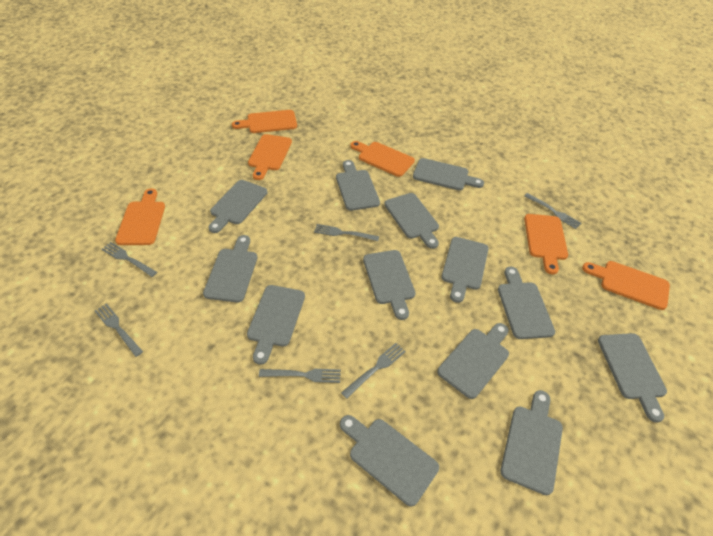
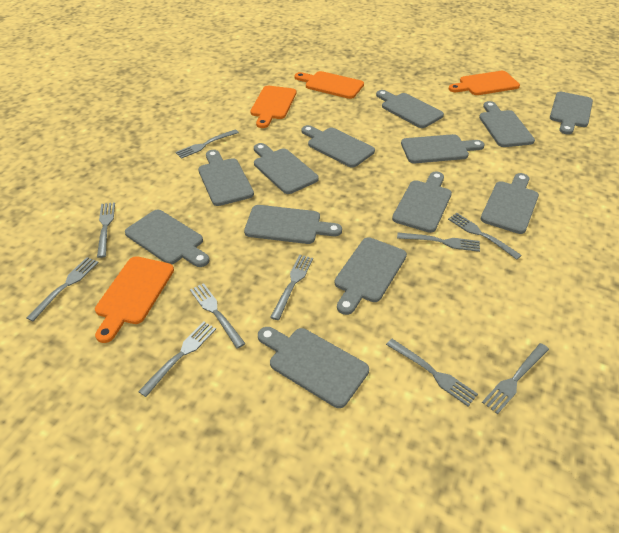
grey fork: 6 -> 10
orange cutting board: 6 -> 4

